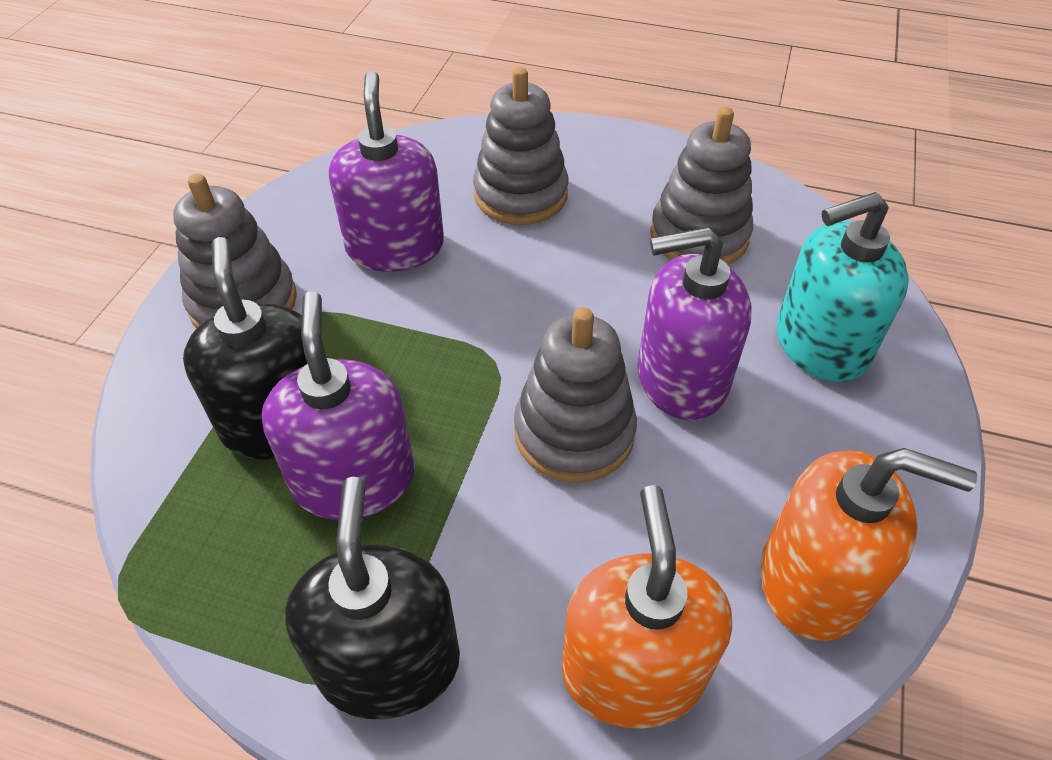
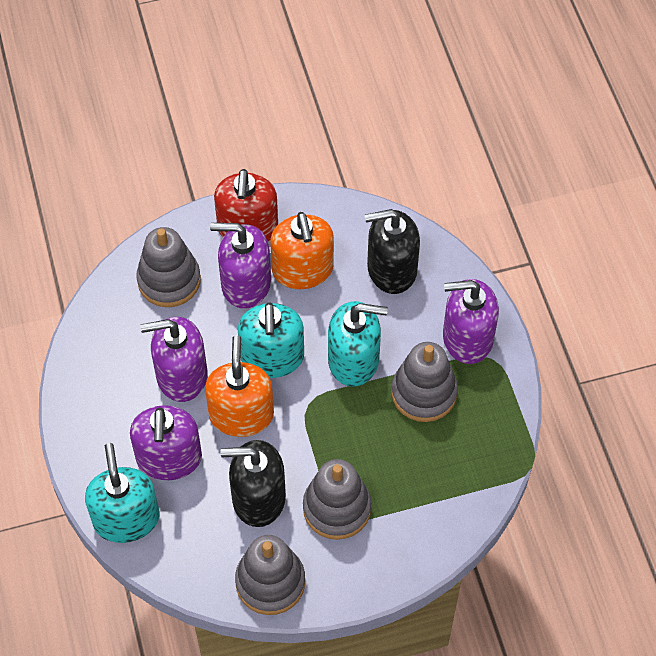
purple soap dispenser: 3 -> 4
red soap dispenser: 0 -> 1
turquoise soap dispenser: 1 -> 3

